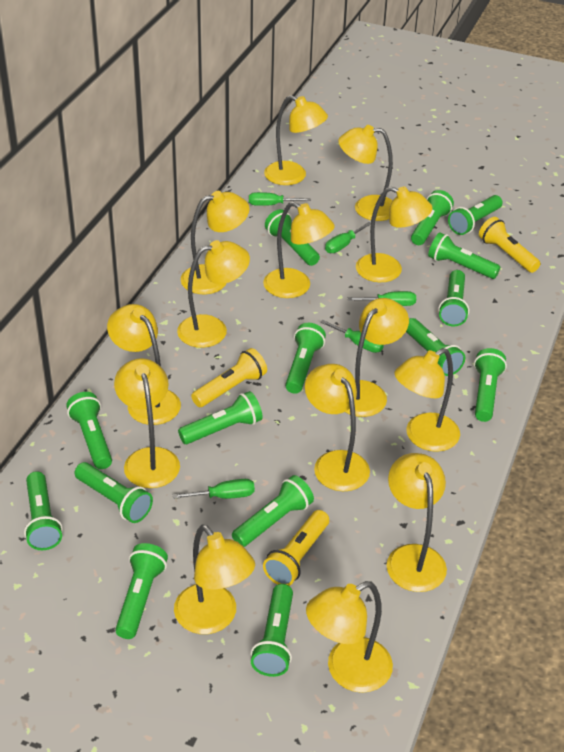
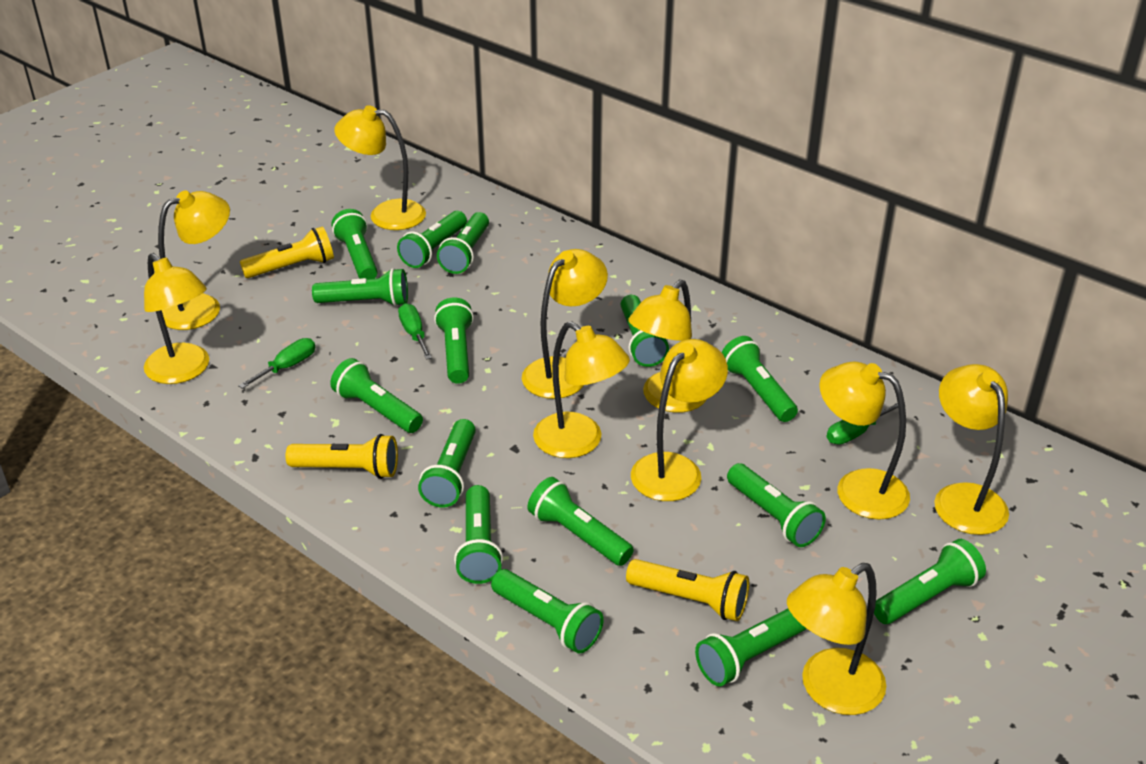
green screwdriver: 5 -> 3
yellow lamp: 14 -> 10

